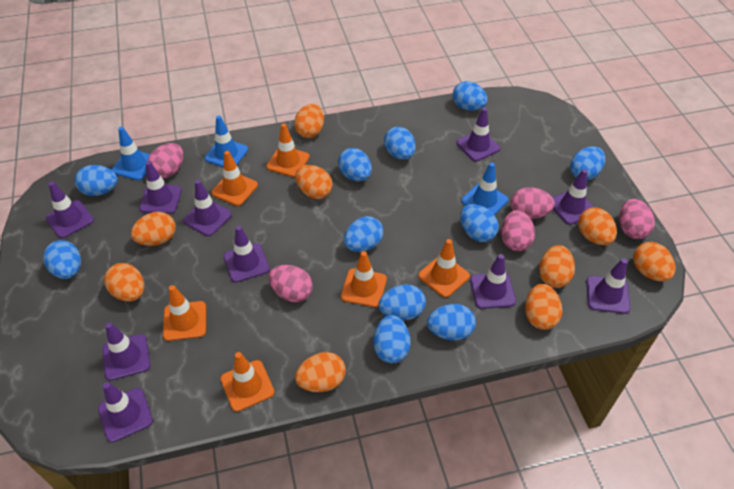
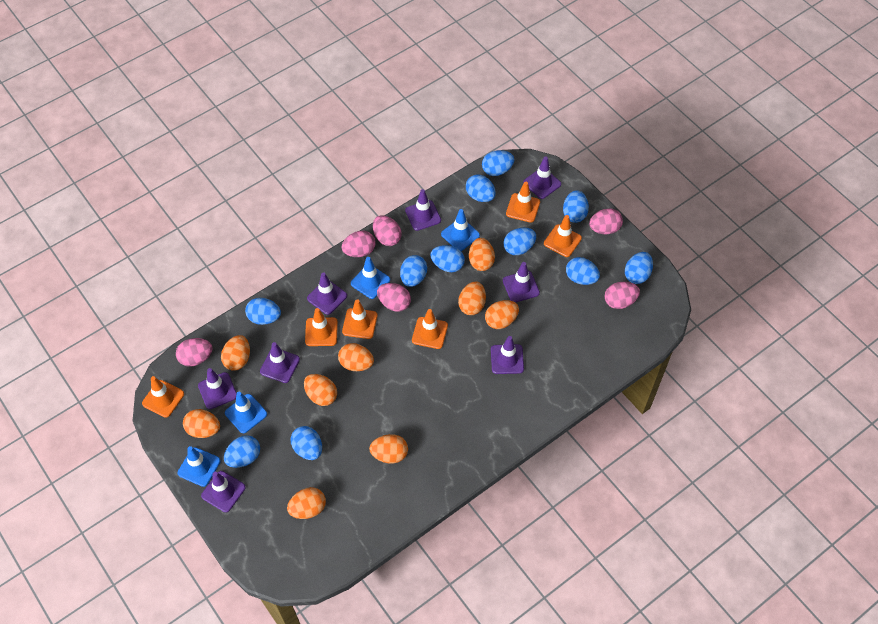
blue traffic cone: 3 -> 4
pink egg: 5 -> 6
purple traffic cone: 10 -> 8

